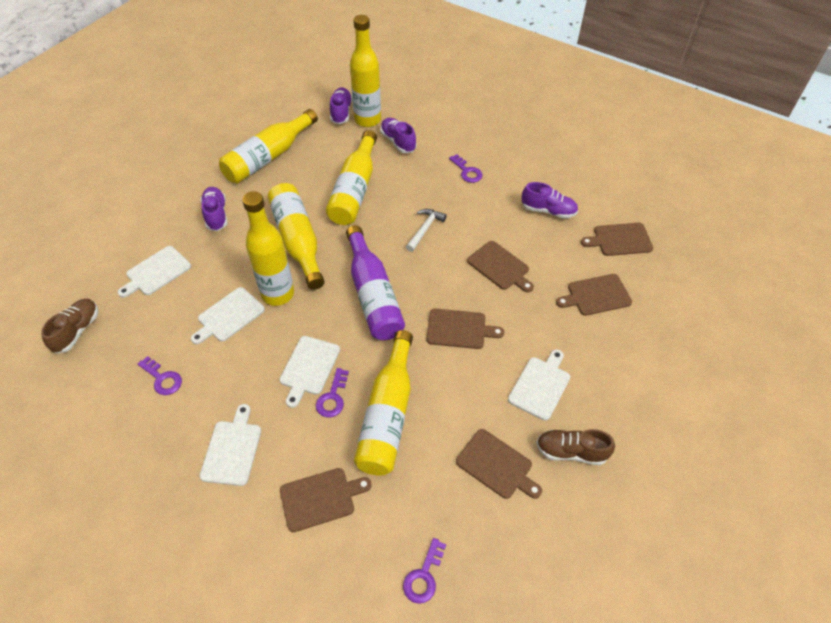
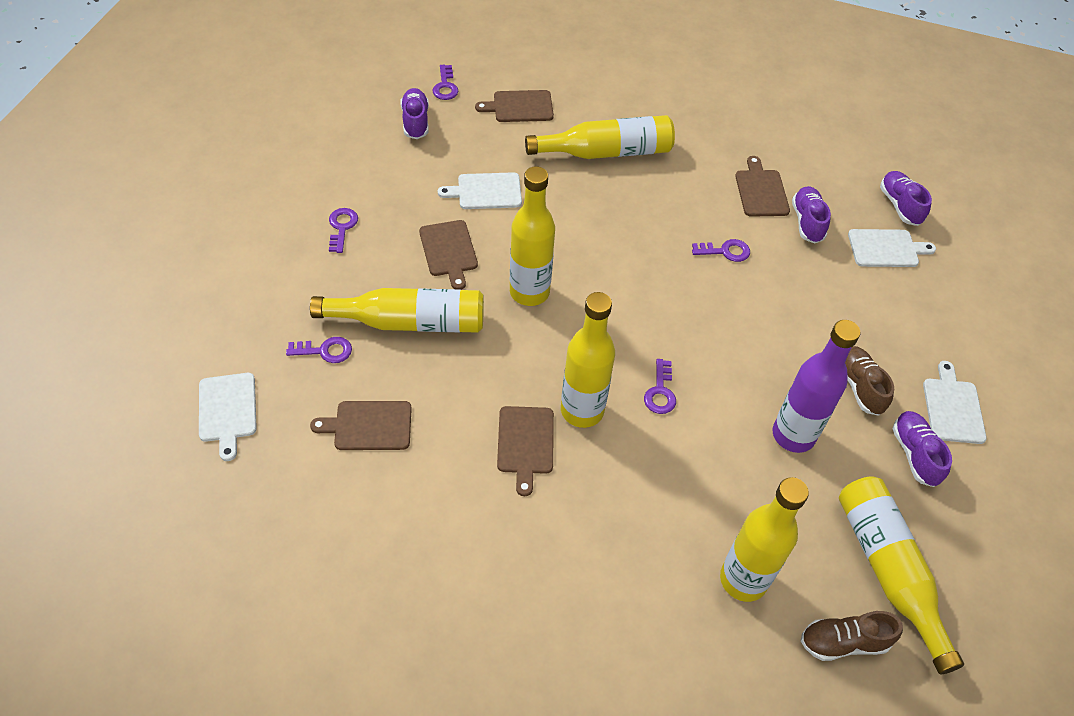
brown cutting board: 6 -> 5
purple key: 4 -> 5
white cutting board: 5 -> 4
white hammer: 1 -> 0

